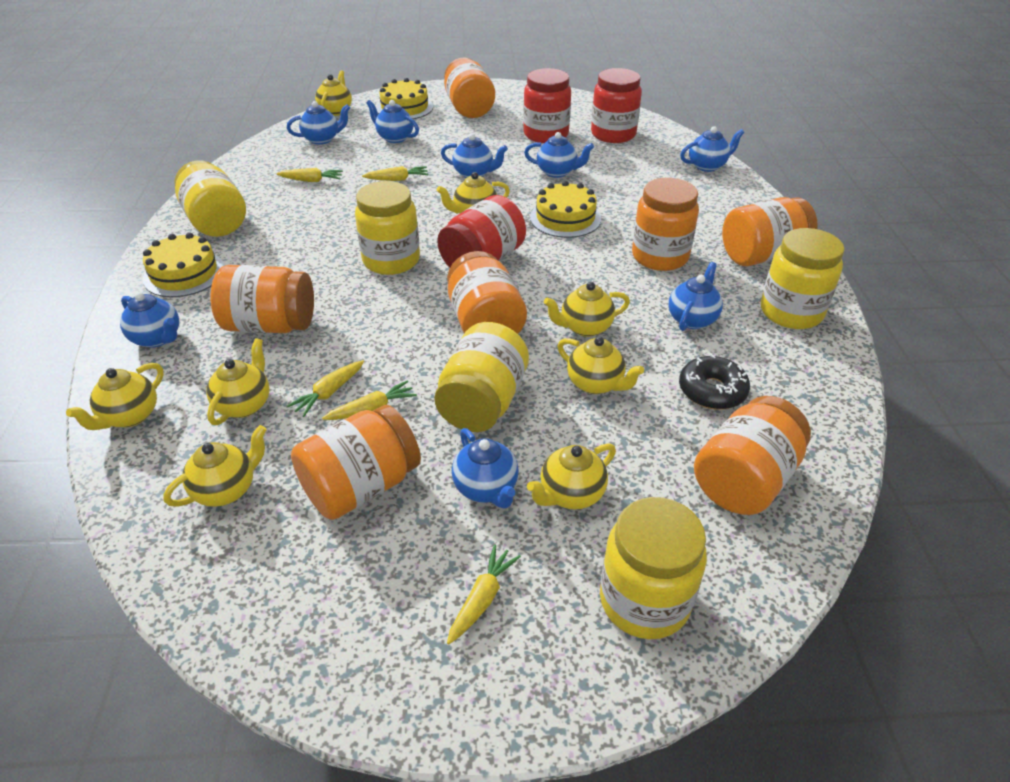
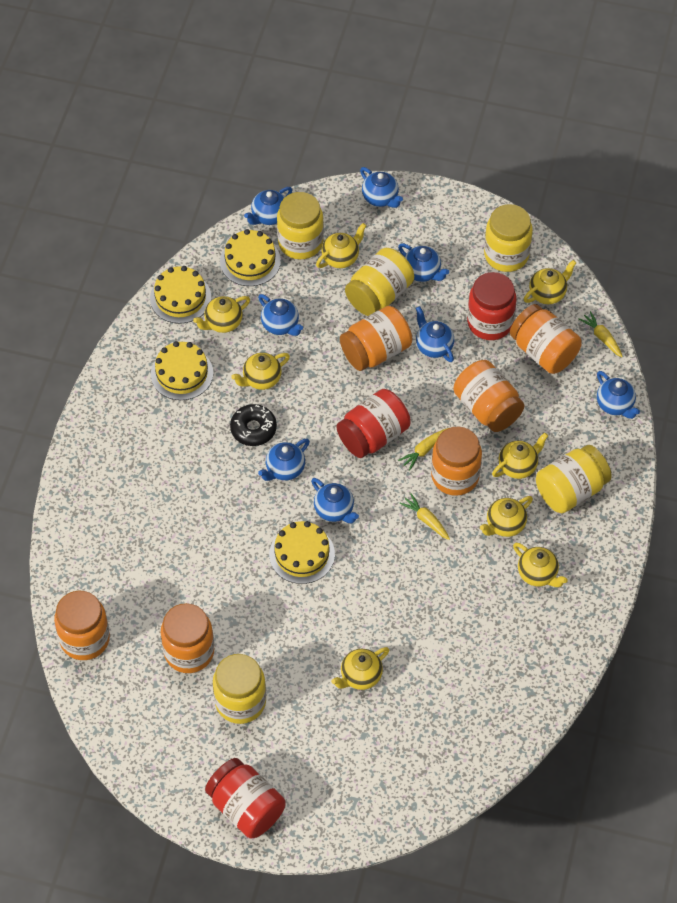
orange jar: 7 -> 6
yellow cake: 3 -> 4
yellow carrot: 5 -> 3

